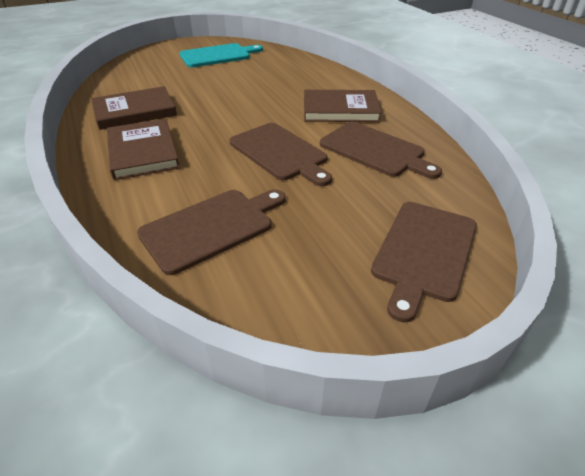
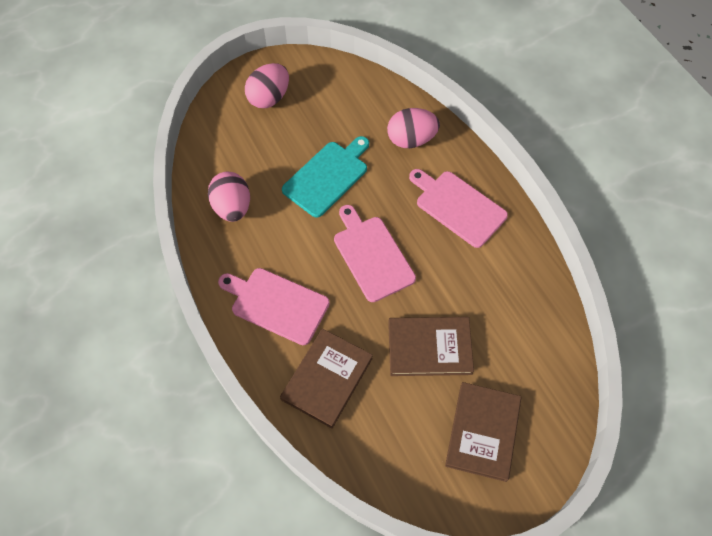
brown cutting board: 4 -> 0
pink cutting board: 0 -> 3
pink egg: 0 -> 3

